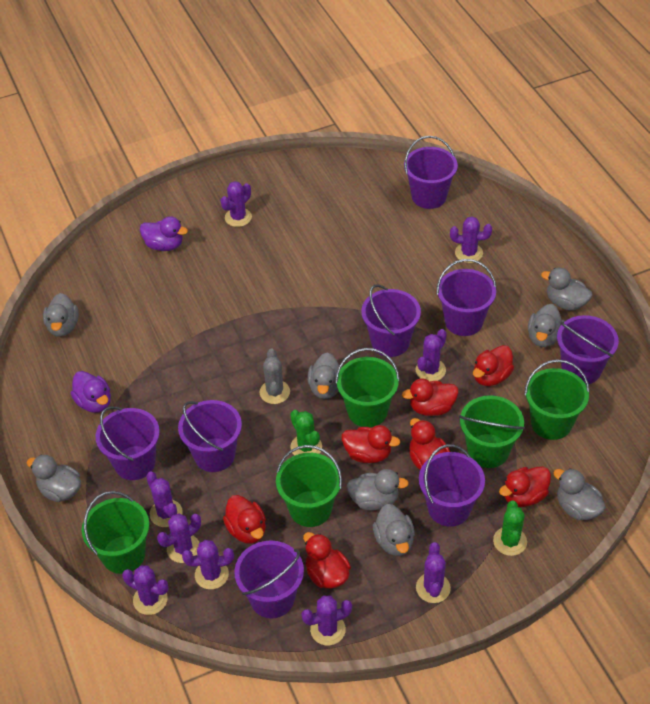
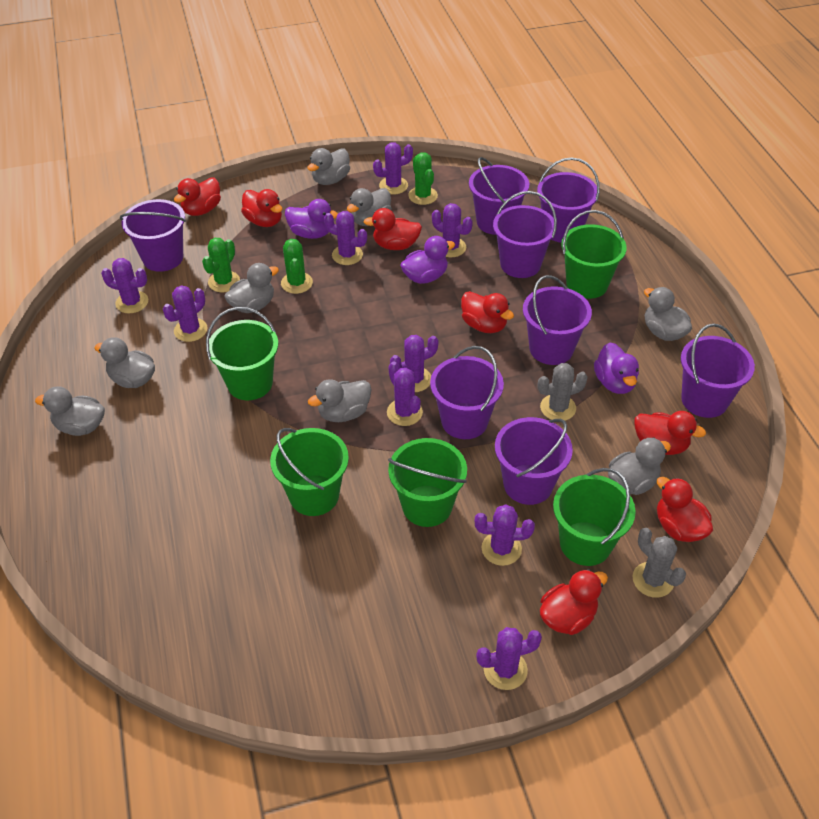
green cactus: 2 -> 3
grey cactus: 1 -> 2
purple duck: 2 -> 3

